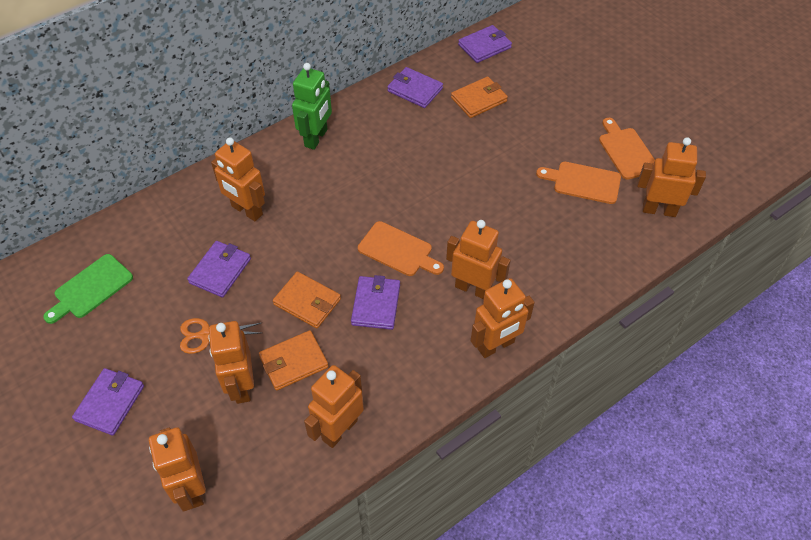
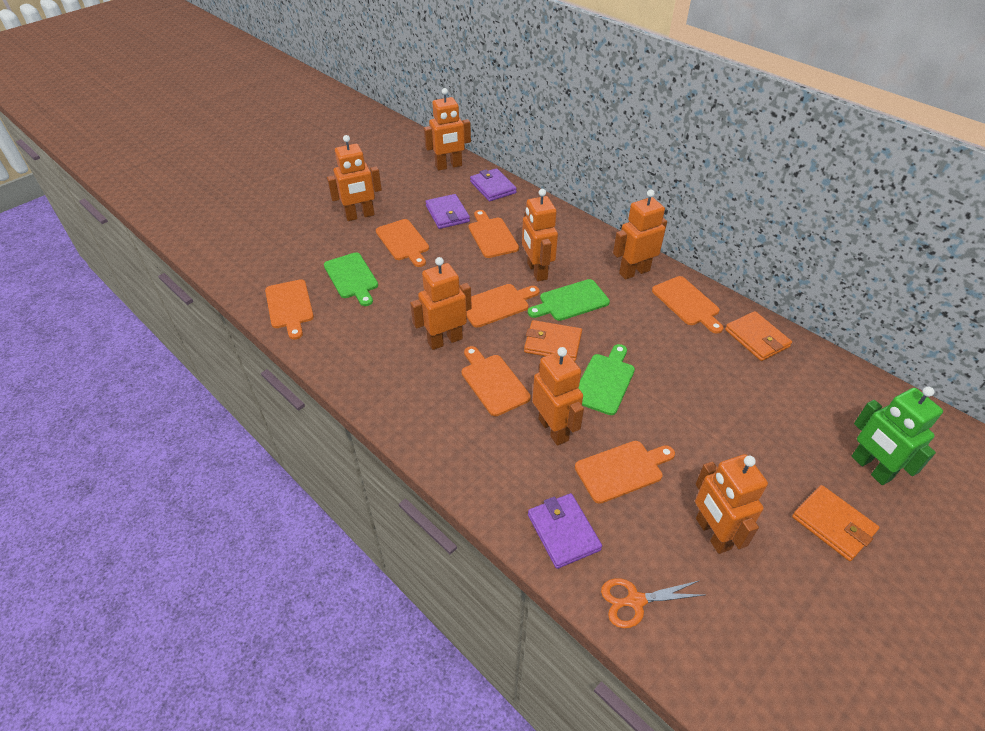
green cutting board: 1 -> 3
orange cutting board: 3 -> 7
purple wallet: 5 -> 3

